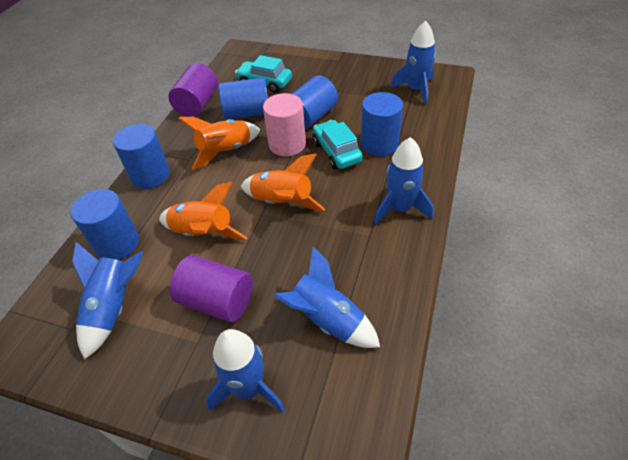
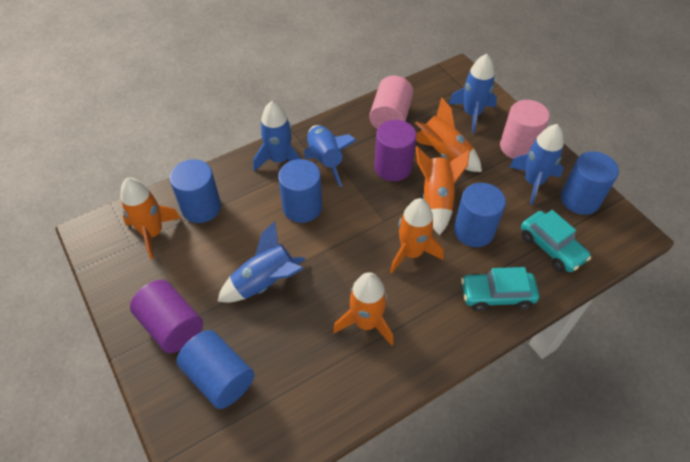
orange rocket: 3 -> 5
pink cylinder: 1 -> 2

